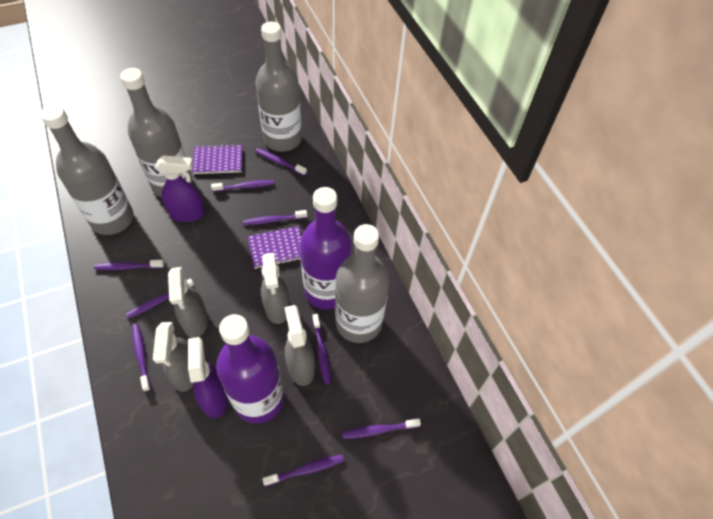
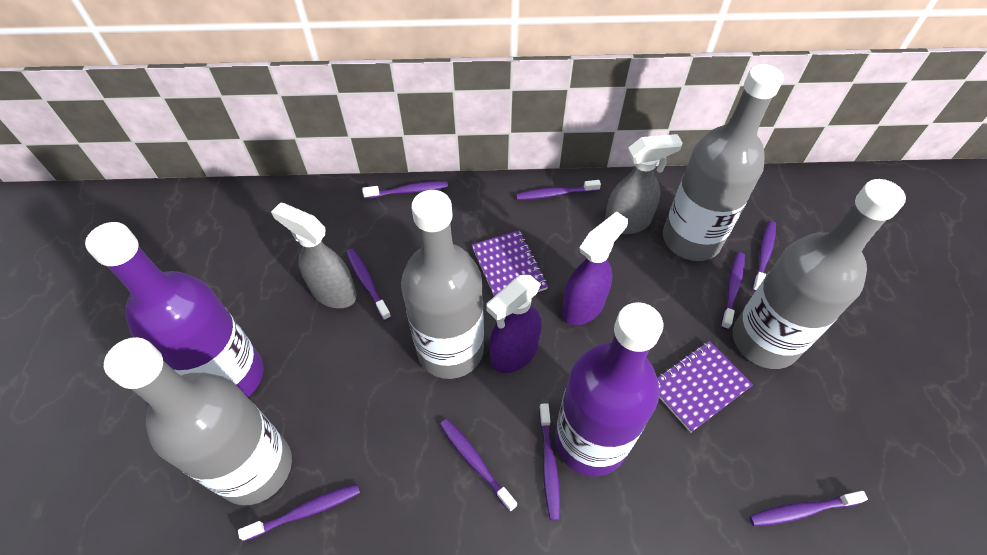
grey spray bottle: 4 -> 2

